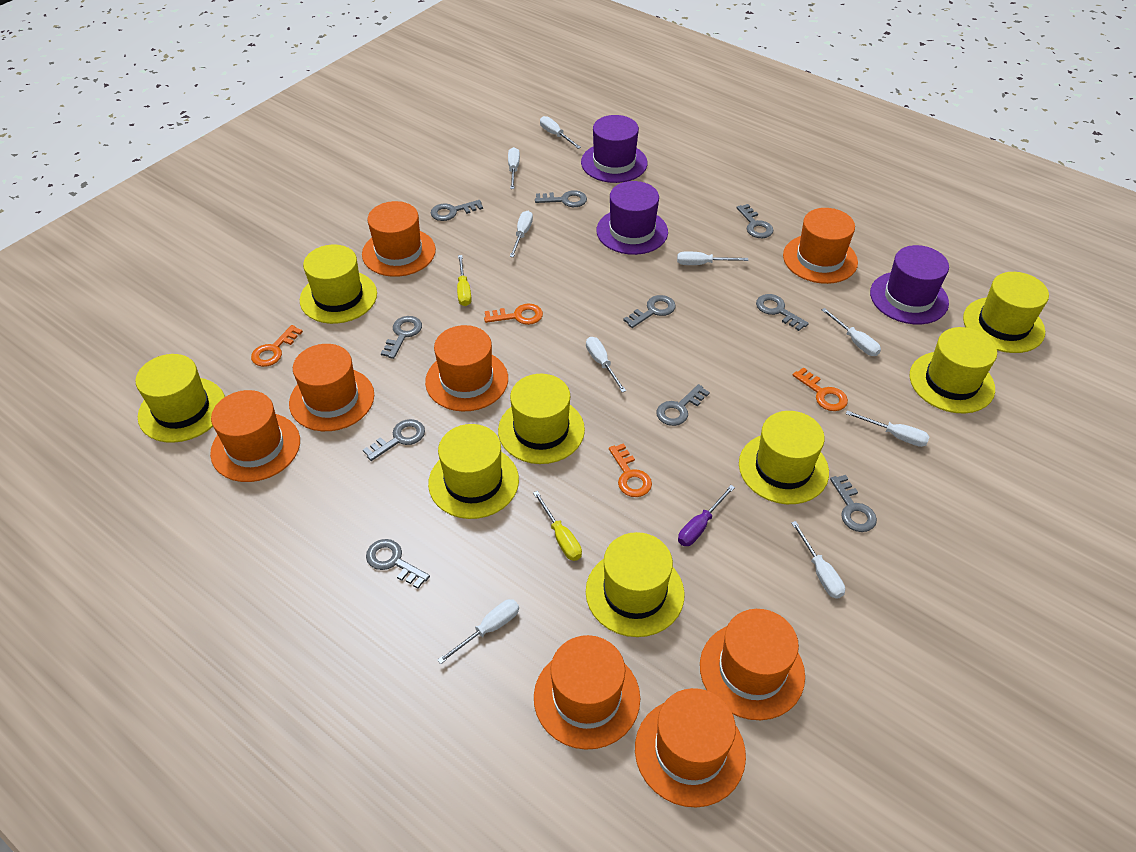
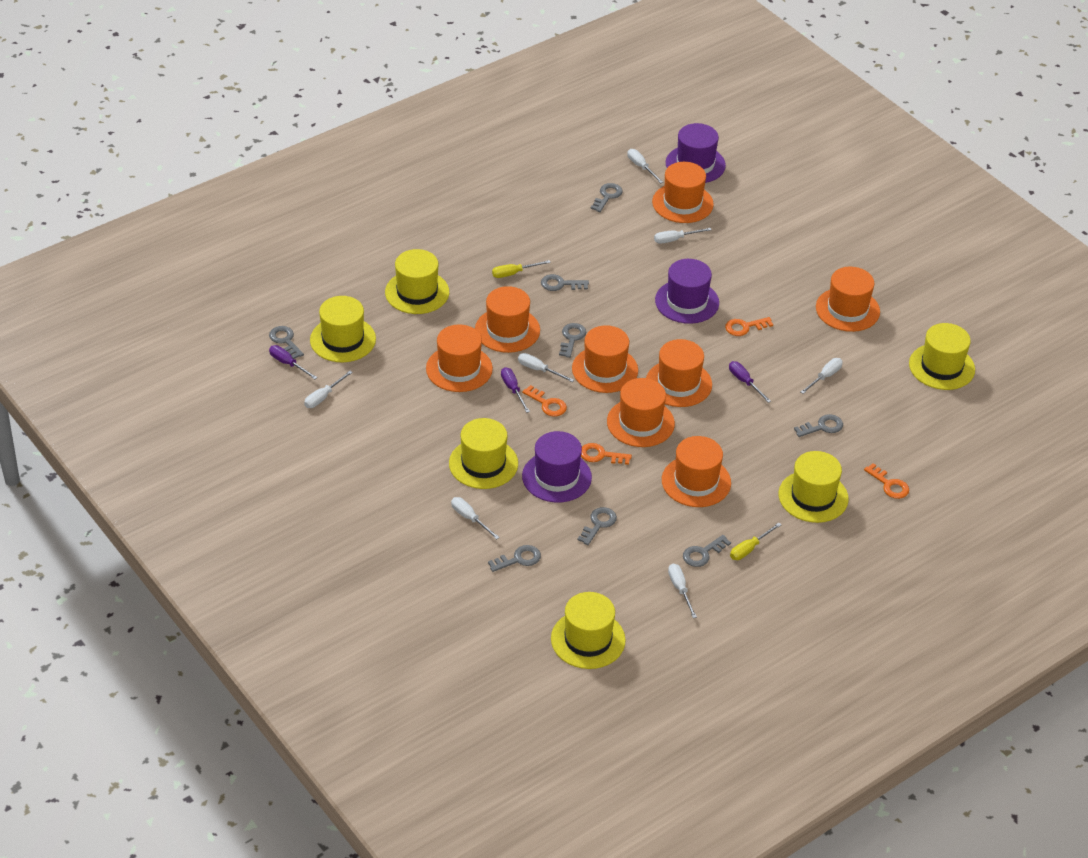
grey key: 10 -> 8
purple screwdriver: 1 -> 3
white screwdriver: 9 -> 7
yellow hat: 8 -> 6

